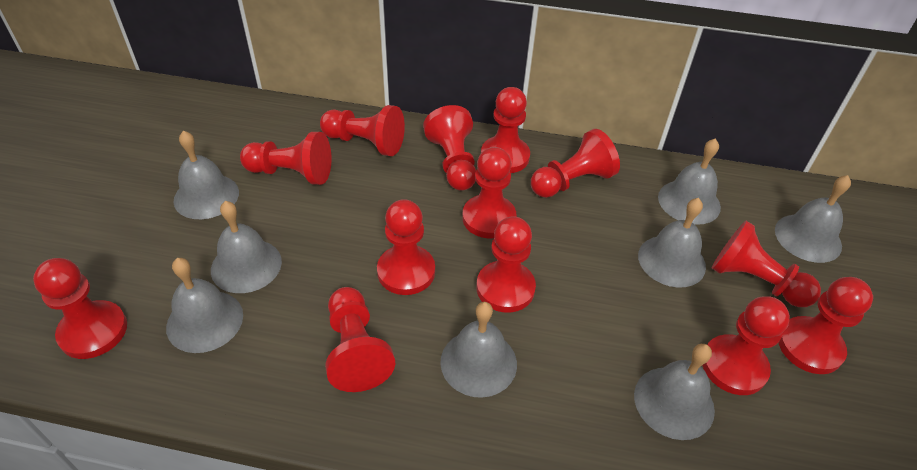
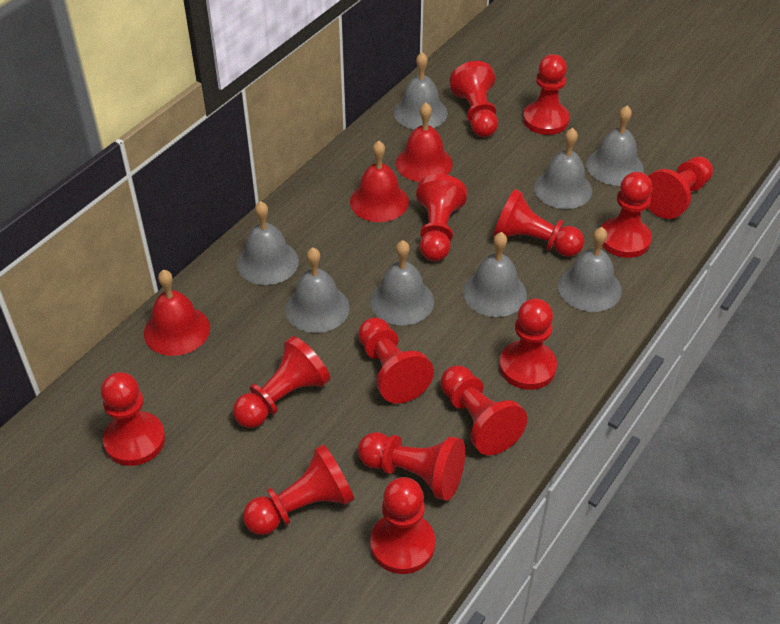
red bell: 0 -> 3
red pawn: 13 -> 14

